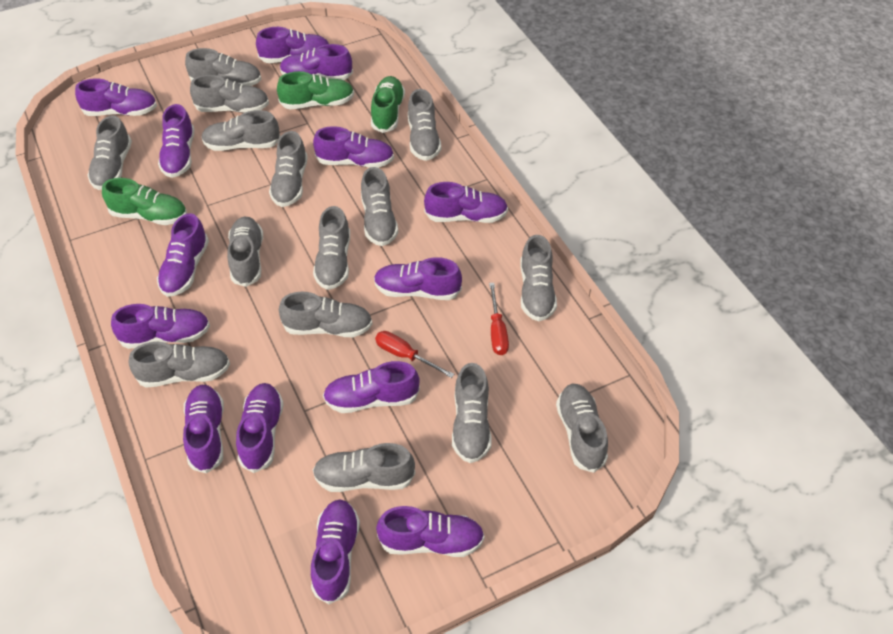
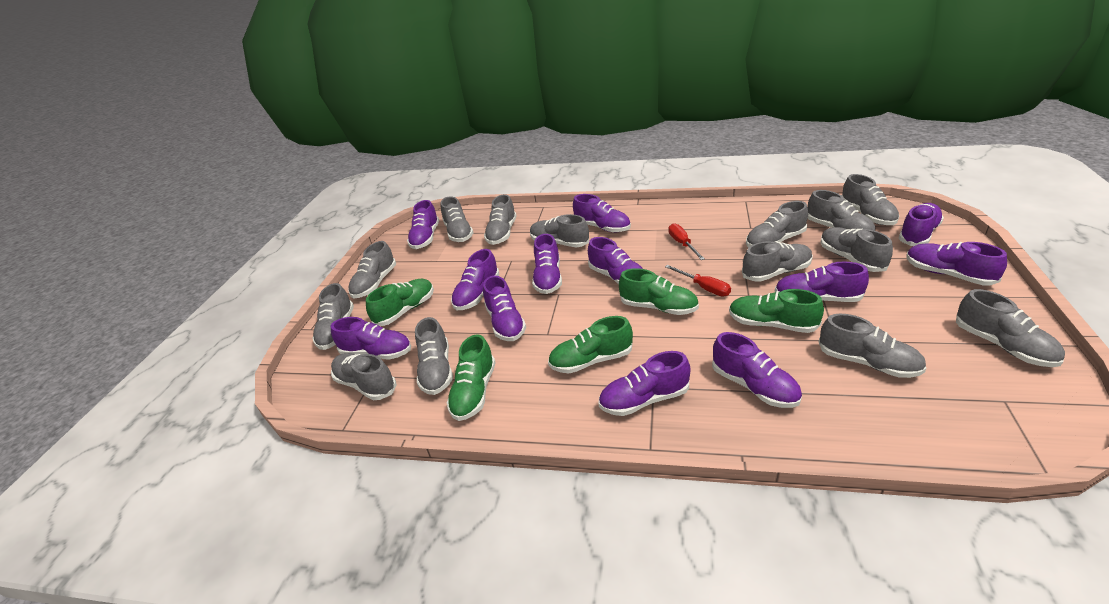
green shoe: 3 -> 5
grey shoe: 15 -> 14
purple shoe: 14 -> 12

